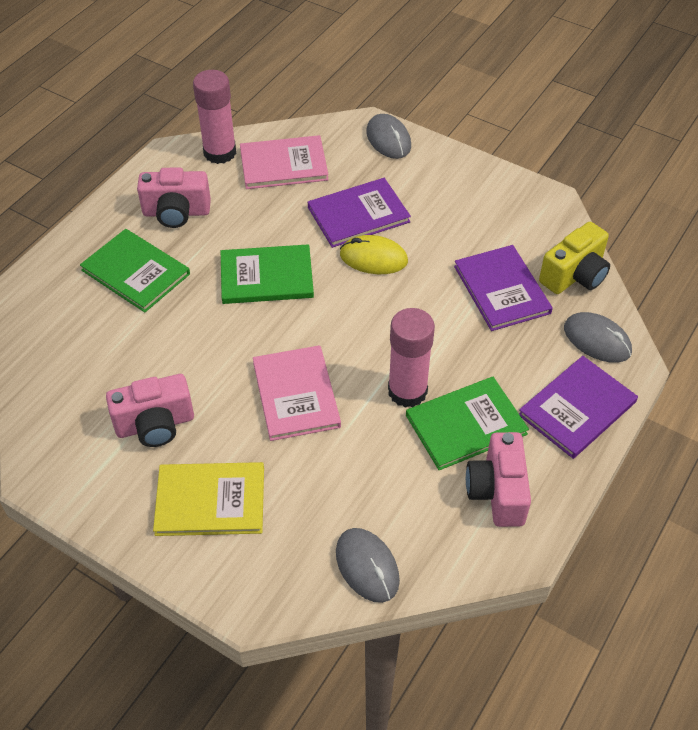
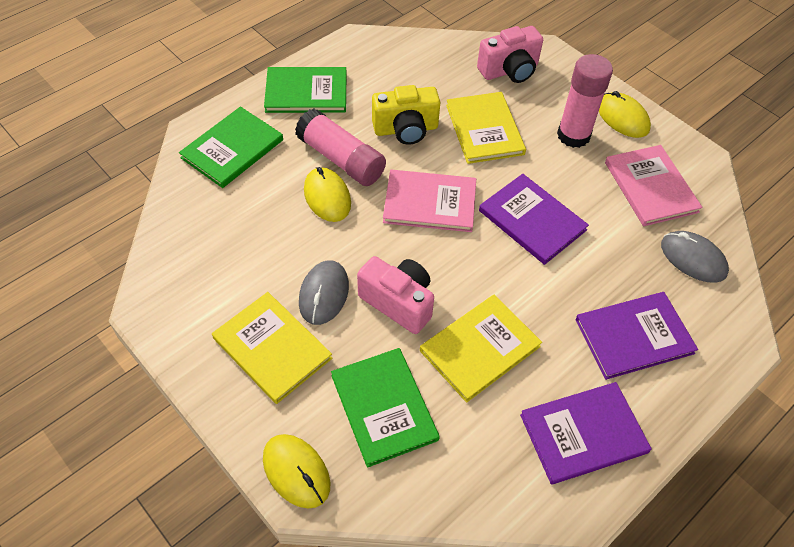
grey mouse: 3 -> 2
pink camera: 3 -> 2
yellow book: 1 -> 3
yellow mouse: 1 -> 3

